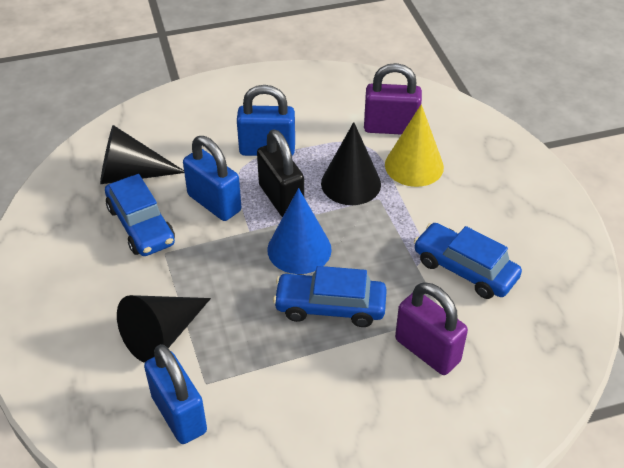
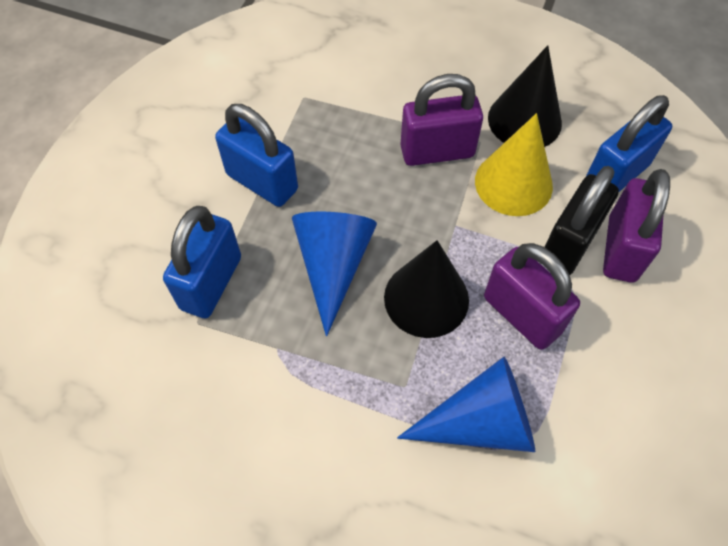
black cone: 3 -> 2
blue car: 3 -> 0
blue cone: 1 -> 2
purple padlock: 2 -> 3

